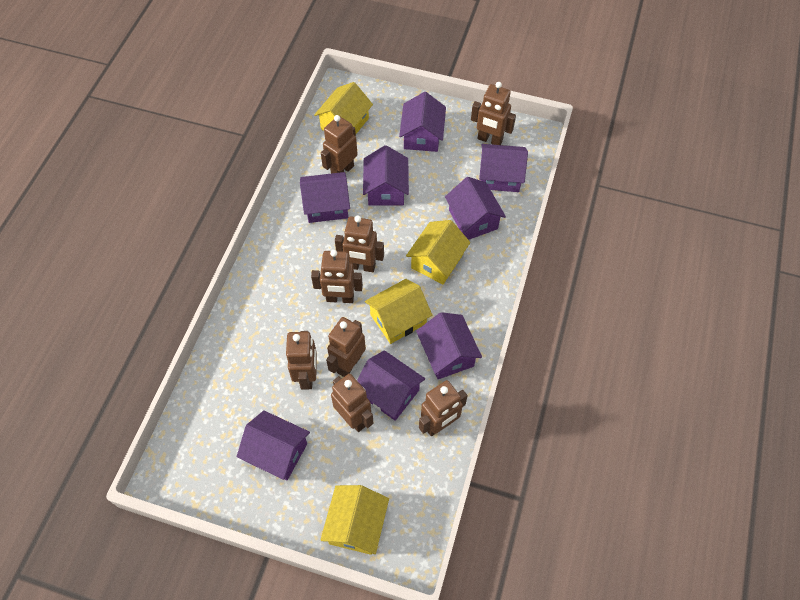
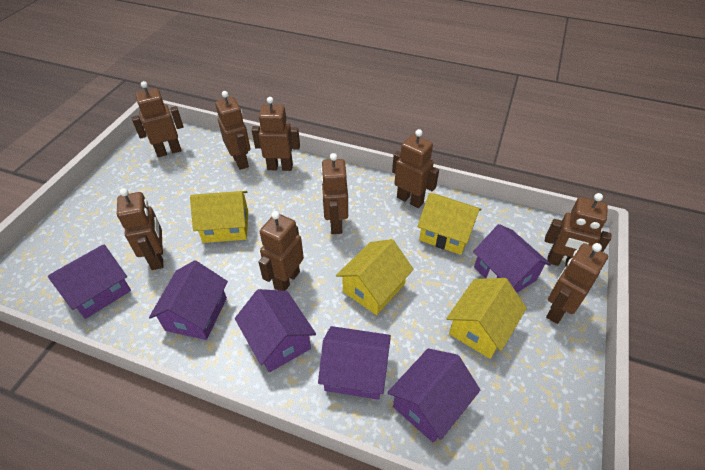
brown robot: 8 -> 9
purple house: 8 -> 6

